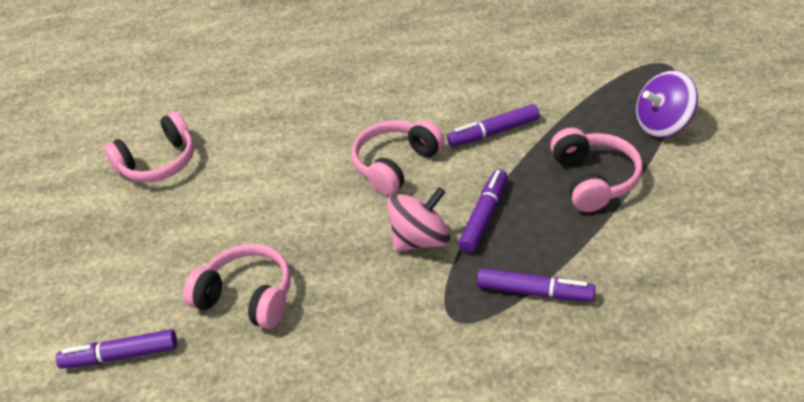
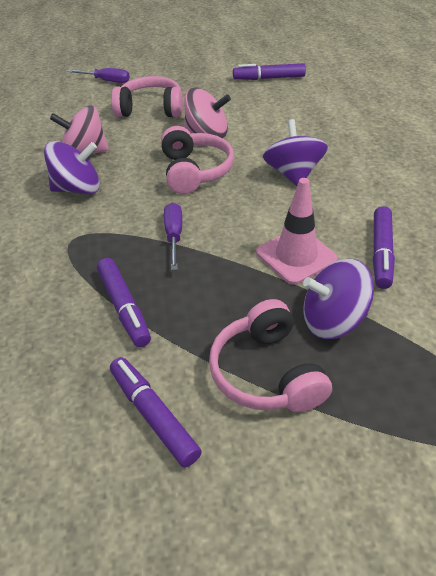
pink headphones: 4 -> 3
pink spinning top: 1 -> 2
pink traffic cone: 0 -> 1
purple screwdriver: 0 -> 2
purple spinning top: 1 -> 3

